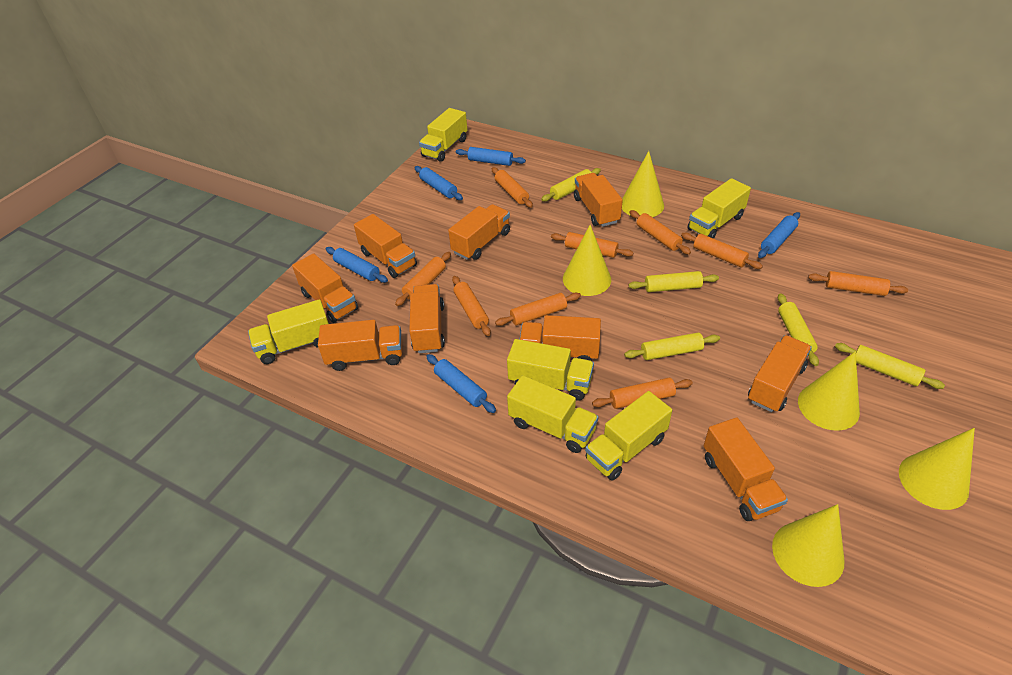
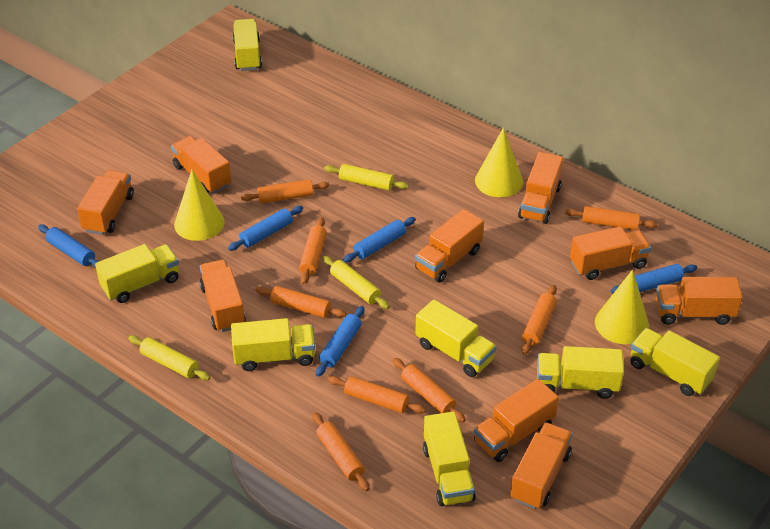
orange rolling pin: 9 -> 8
yellow cone: 5 -> 3
yellow rolling pin: 5 -> 3
yellow truck: 6 -> 7

